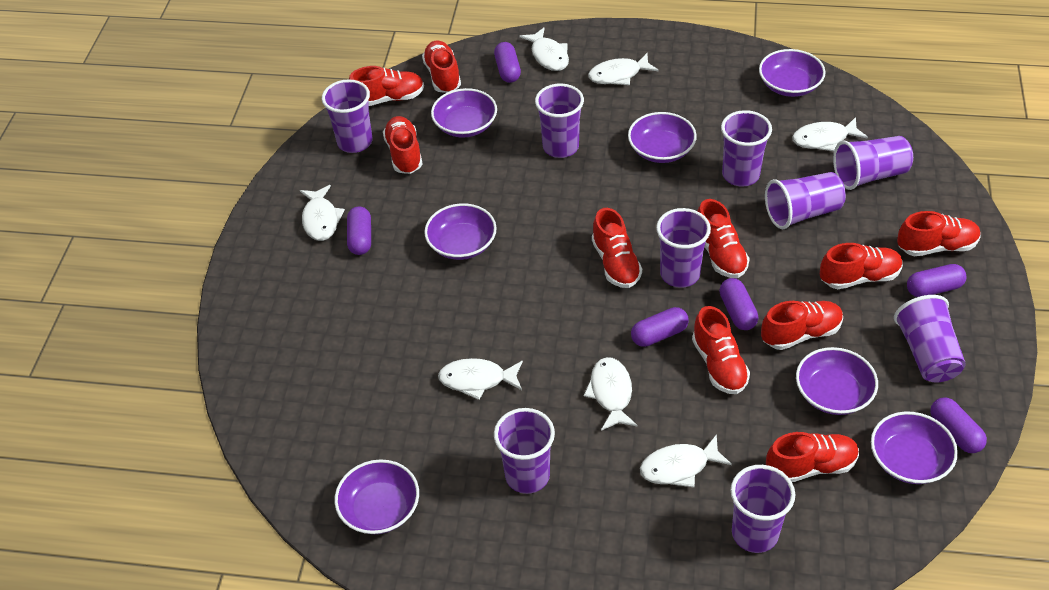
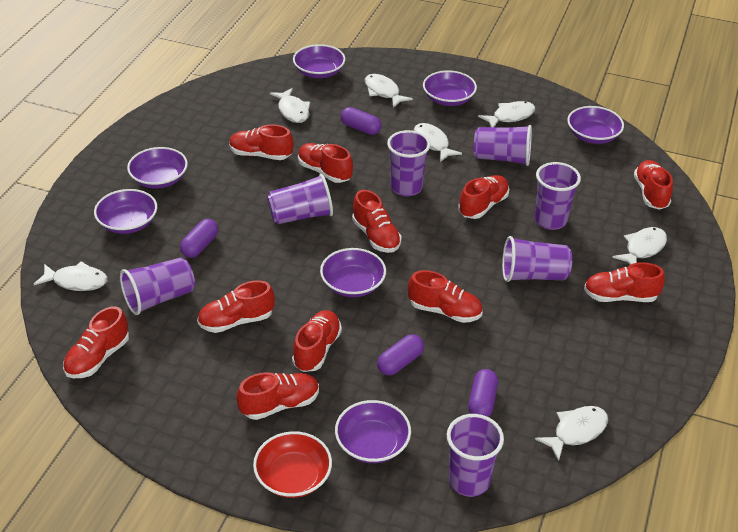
purple capsule: 6 -> 4
purple cup: 9 -> 7
red bowl: 0 -> 1
red shoe: 10 -> 11

